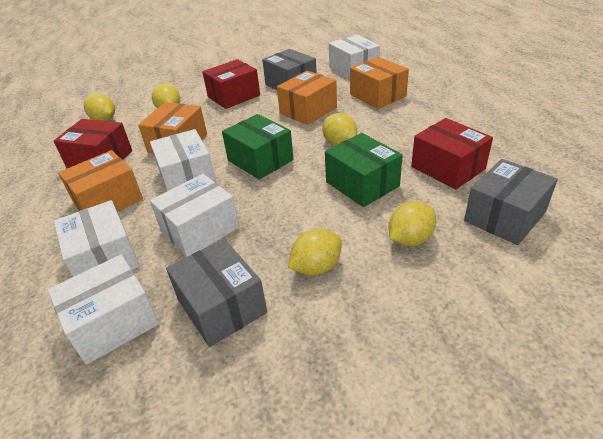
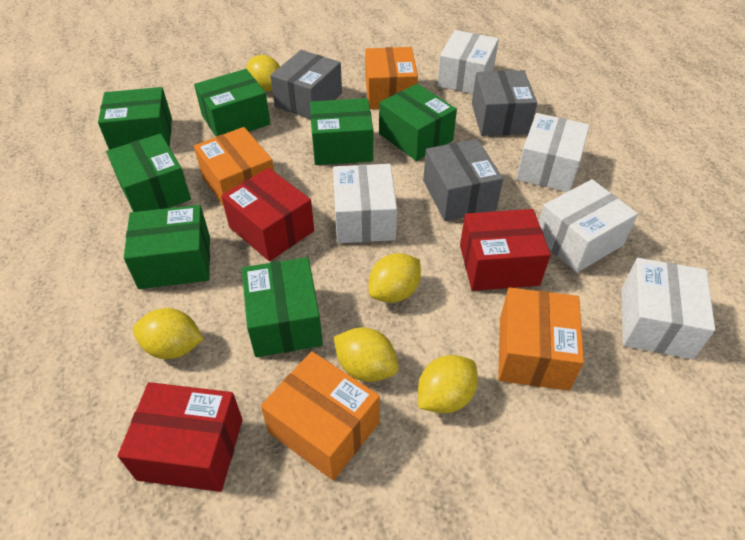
green box: 2 -> 7

